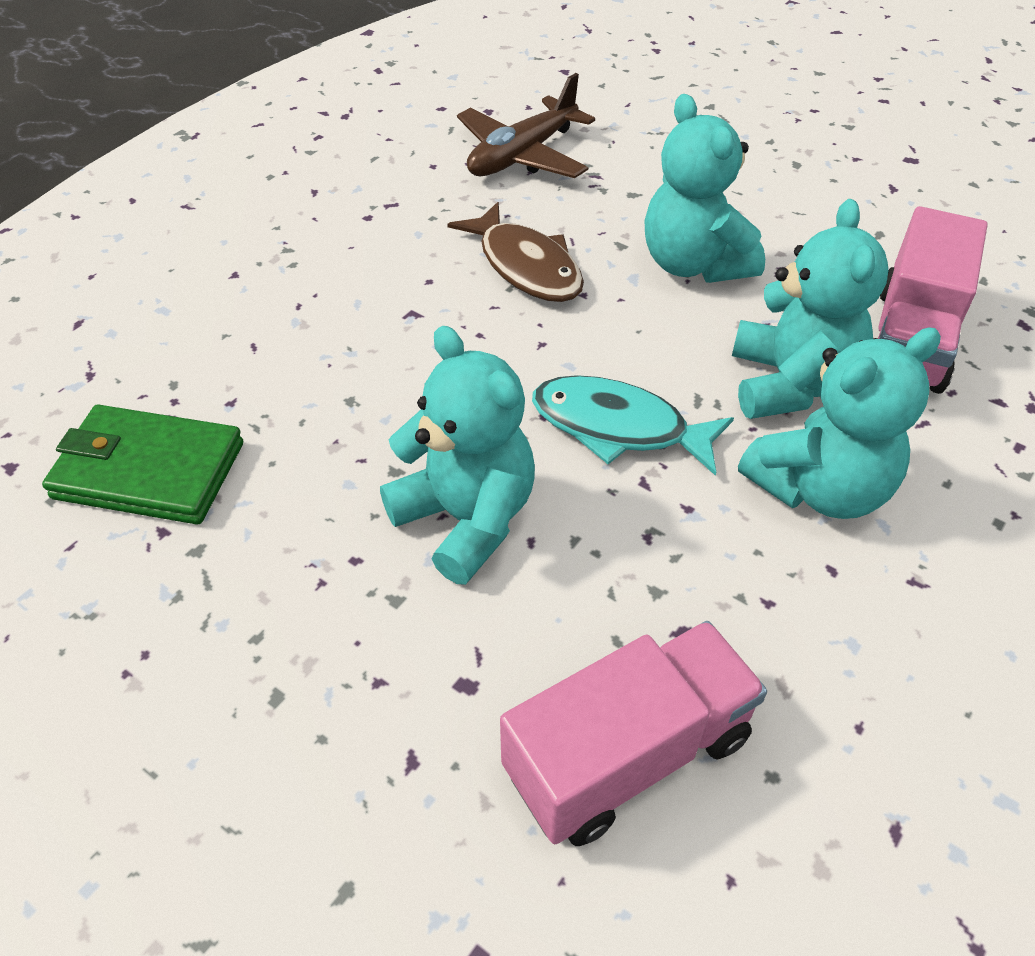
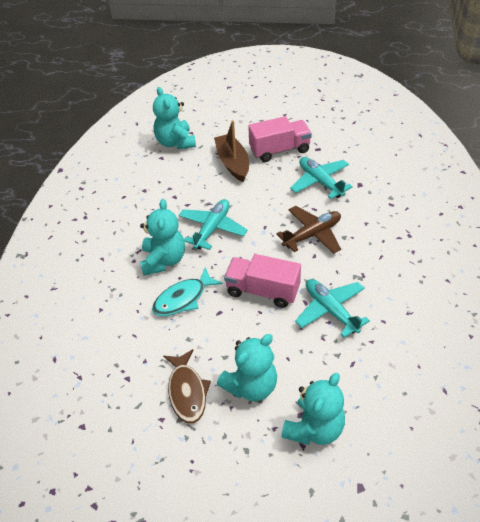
brown boat: 0 -> 1
green wallet: 1 -> 0
turquoise plane: 0 -> 3

